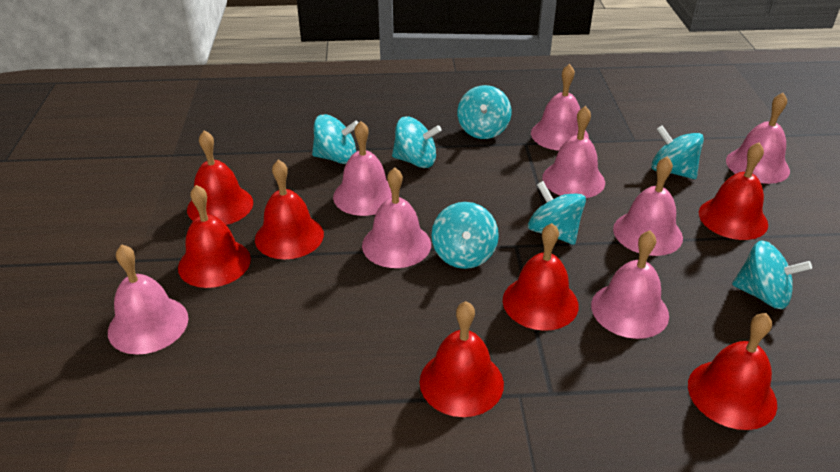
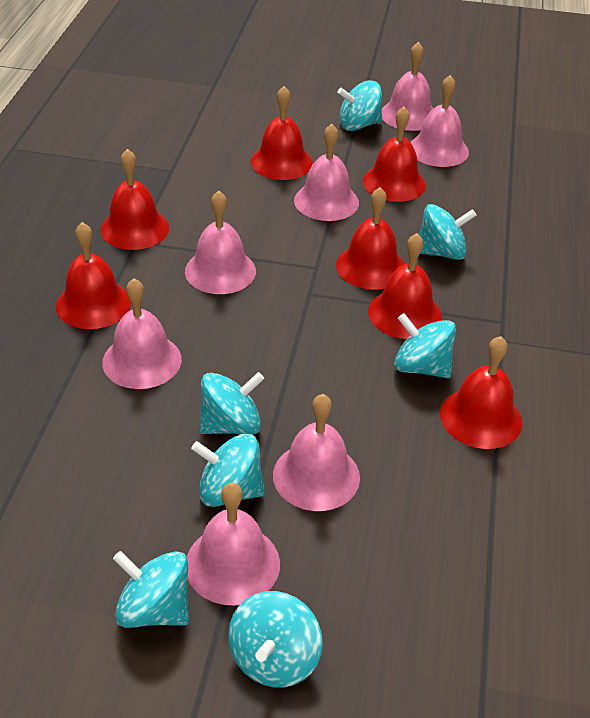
pink bell: 8 -> 7

